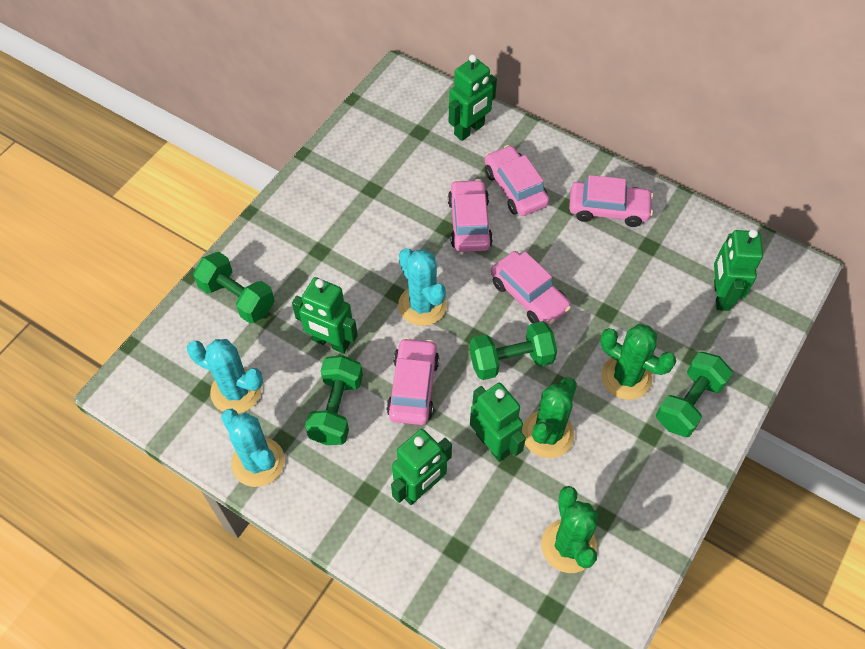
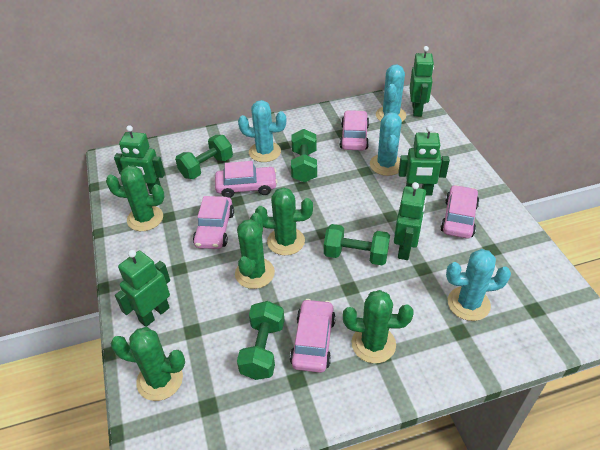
green cactus: 3 -> 5
turquoise cactus: 3 -> 4

